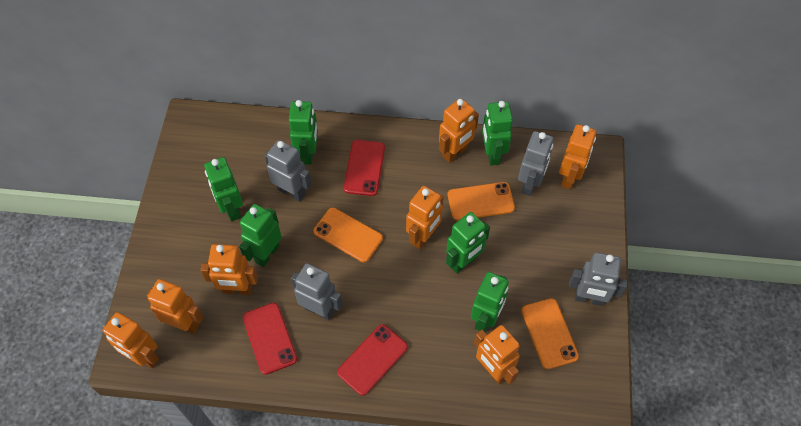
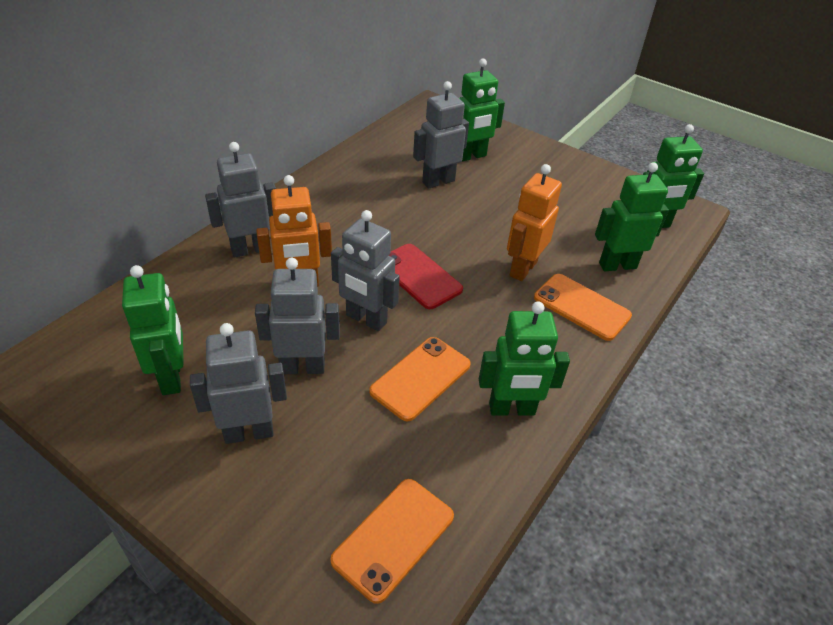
green robot: 6 -> 5
grey robot: 4 -> 5
orange robot: 7 -> 2
red phone: 3 -> 1

